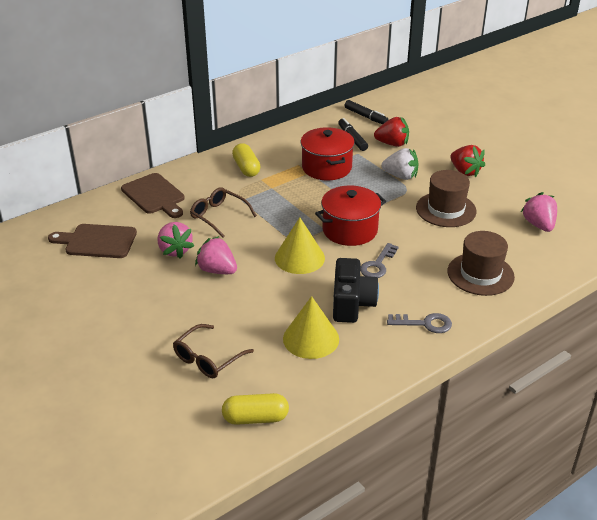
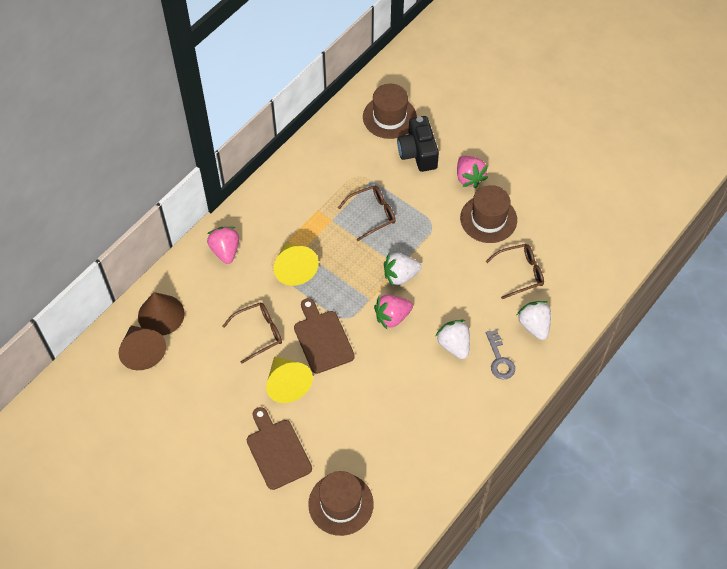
black marker: 2 -> 0
brown cone: 0 -> 2
brown glasses: 2 -> 3
brown hat: 2 -> 3
grey key: 2 -> 1
red pot: 2 -> 0
red strawberry: 2 -> 0
white strawberry: 1 -> 3
yellow capsule: 2 -> 0

